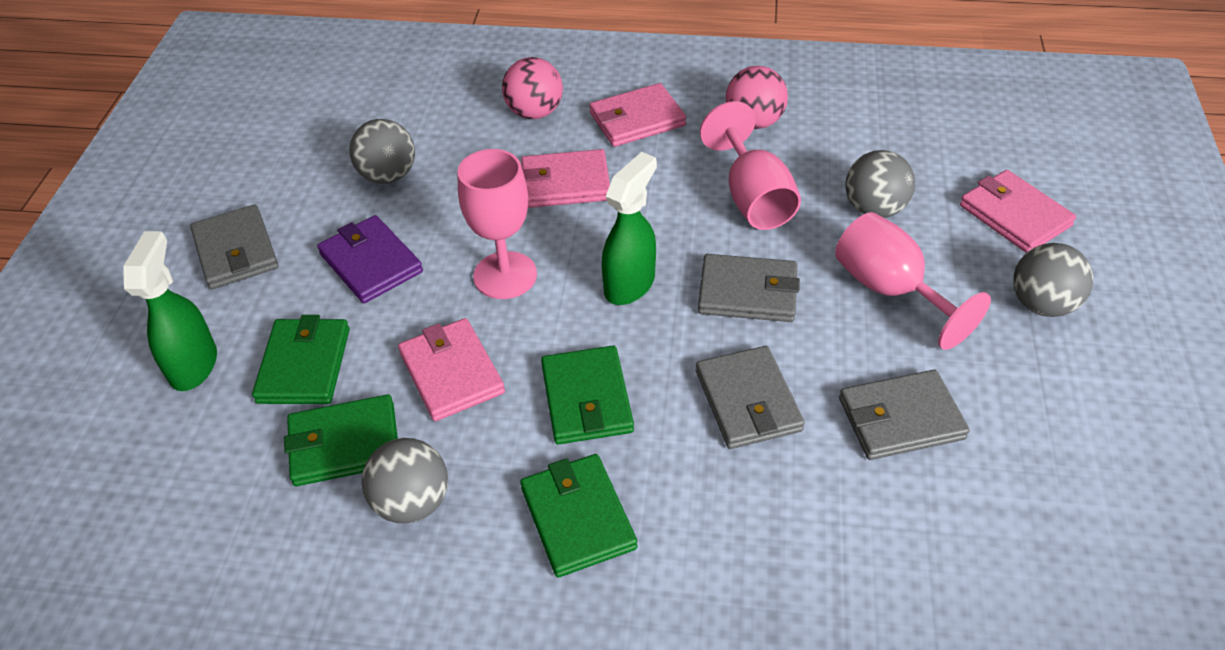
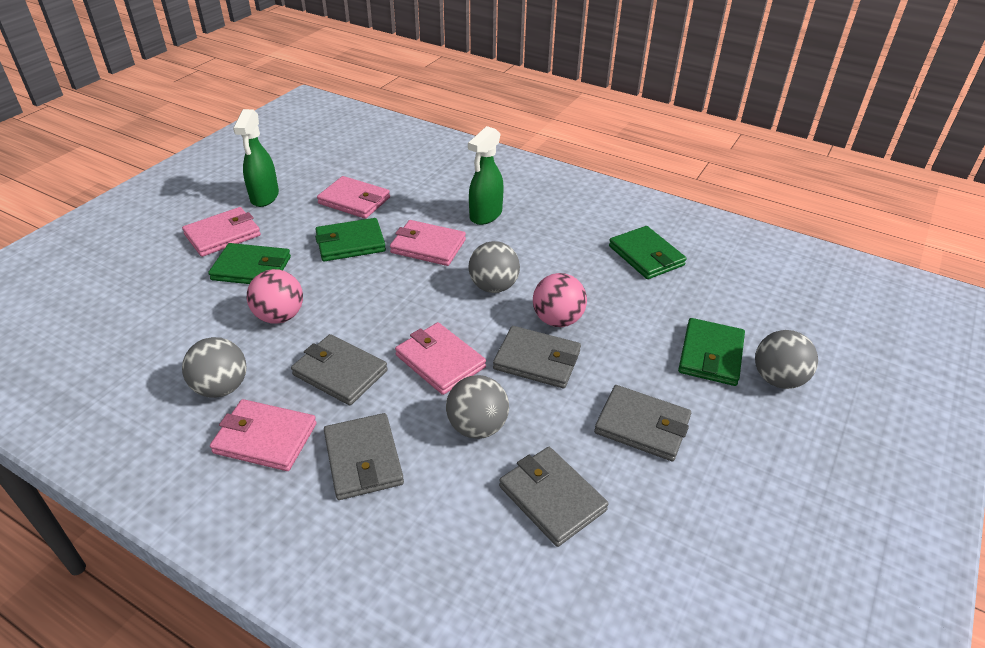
grey wallet: 4 -> 5
pink goblet: 3 -> 0
pink wallet: 4 -> 5
purple wallet: 1 -> 0

